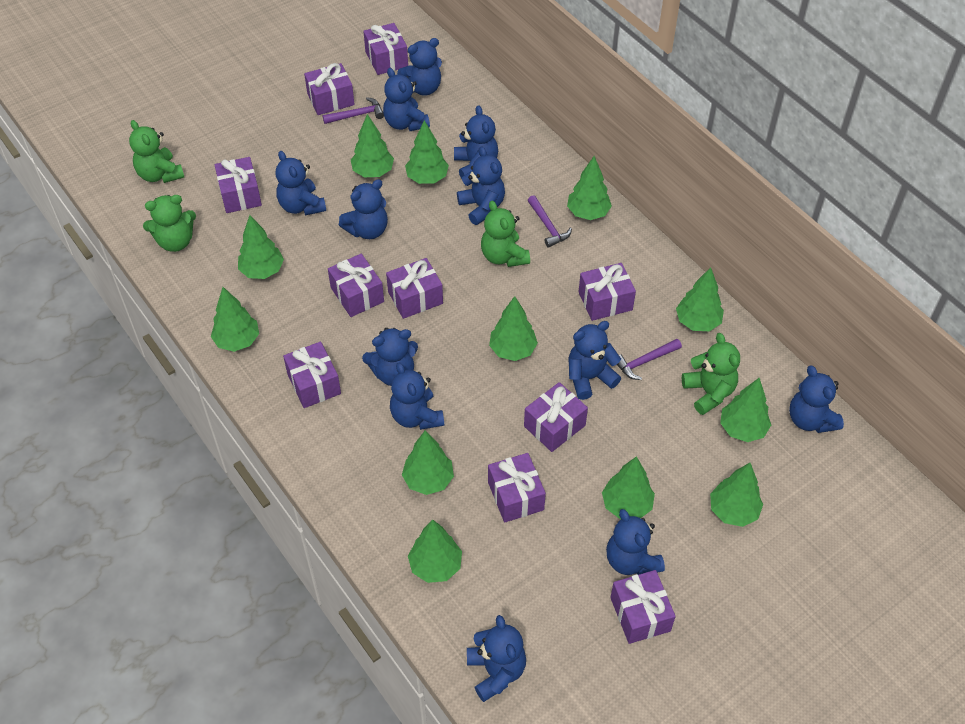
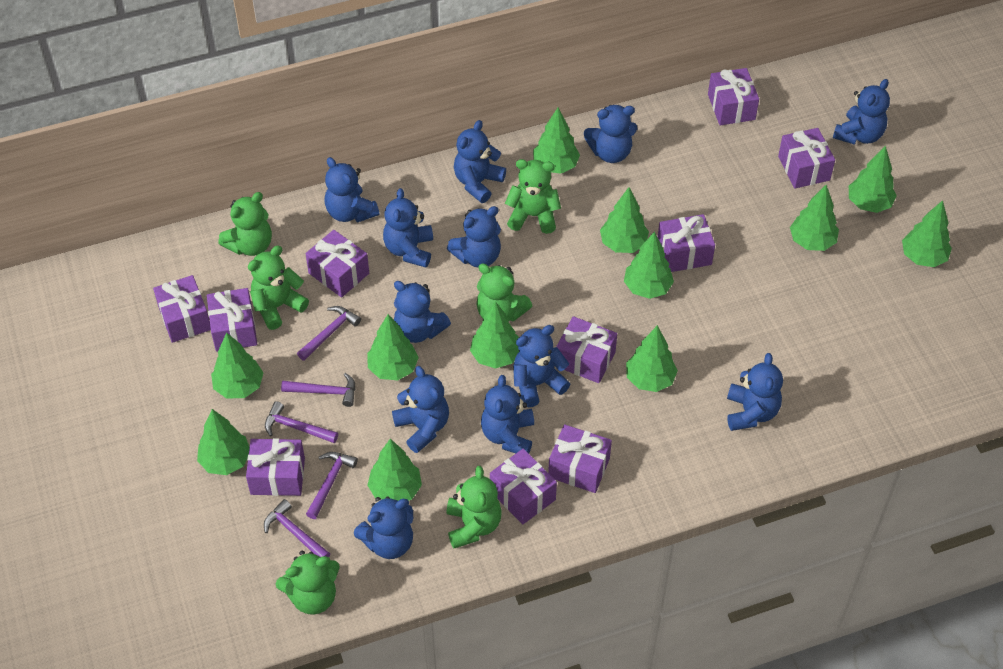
green teddy bear: 4 -> 6
purple hammer: 3 -> 5

